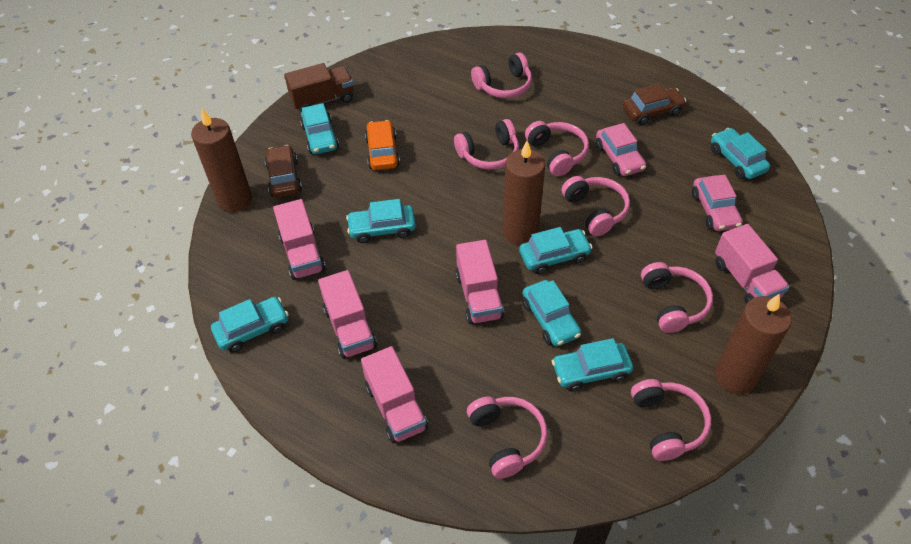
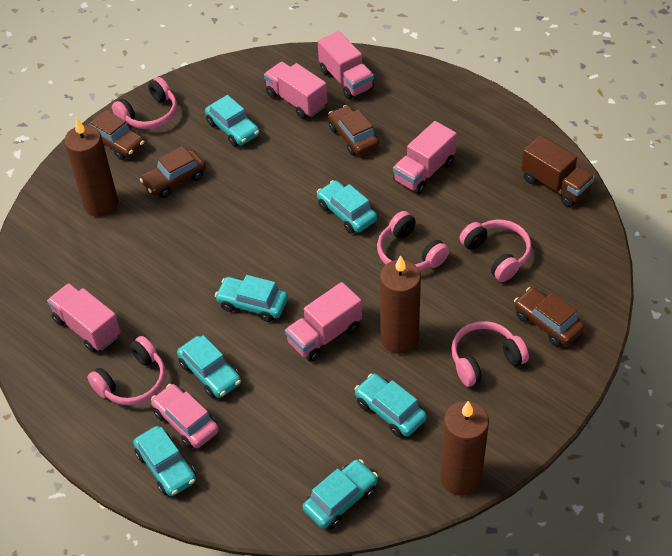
brown car: 2 -> 4
orange car: 1 -> 0
pink car: 2 -> 1
pink headphones: 7 -> 5

